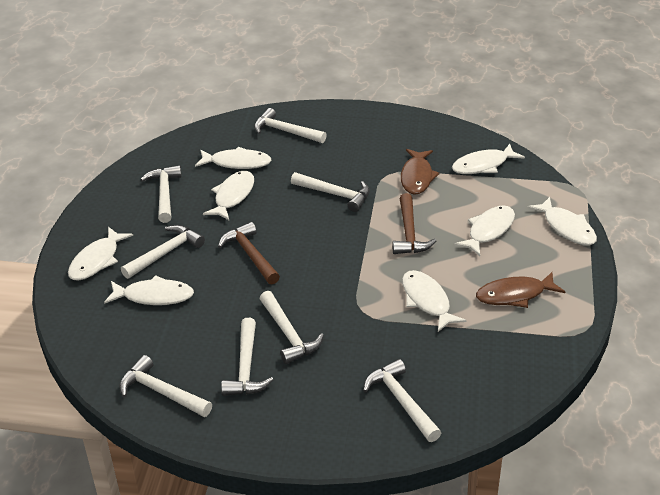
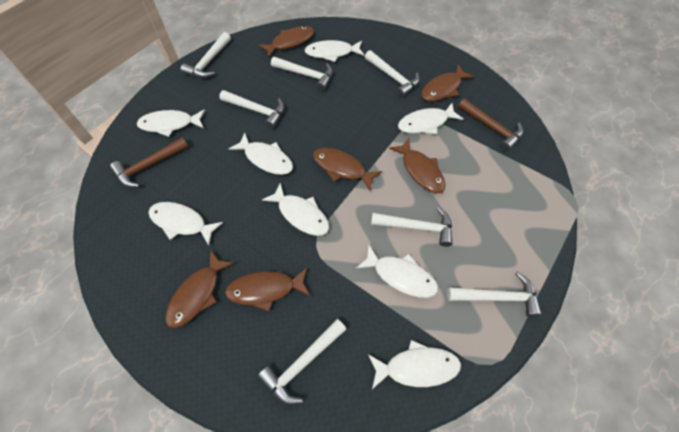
brown fish: 2 -> 6
white hammer: 8 -> 7

